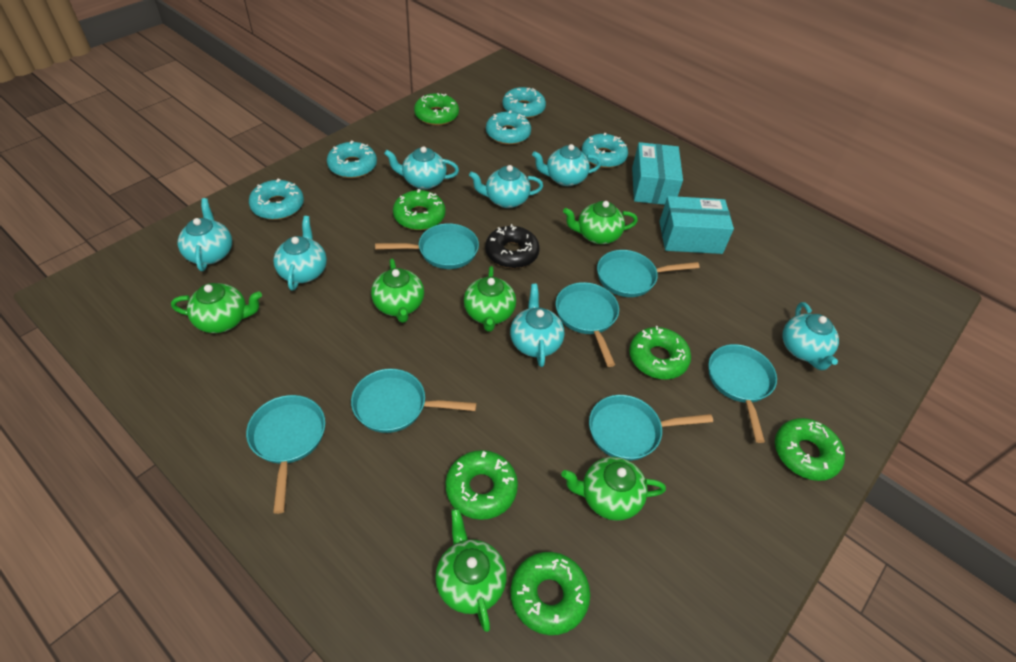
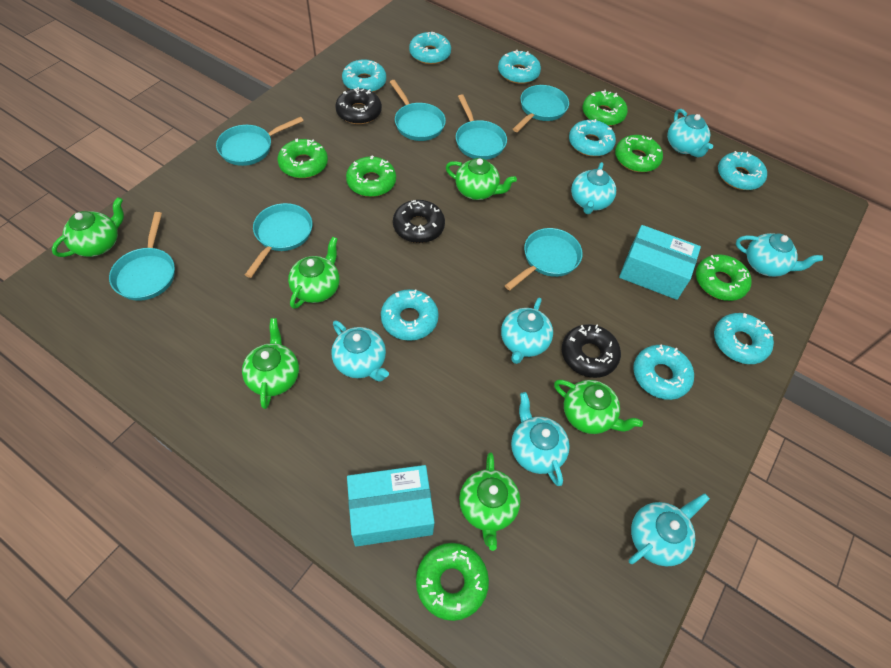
black donut: 1 -> 3
turquoise donut: 5 -> 8

